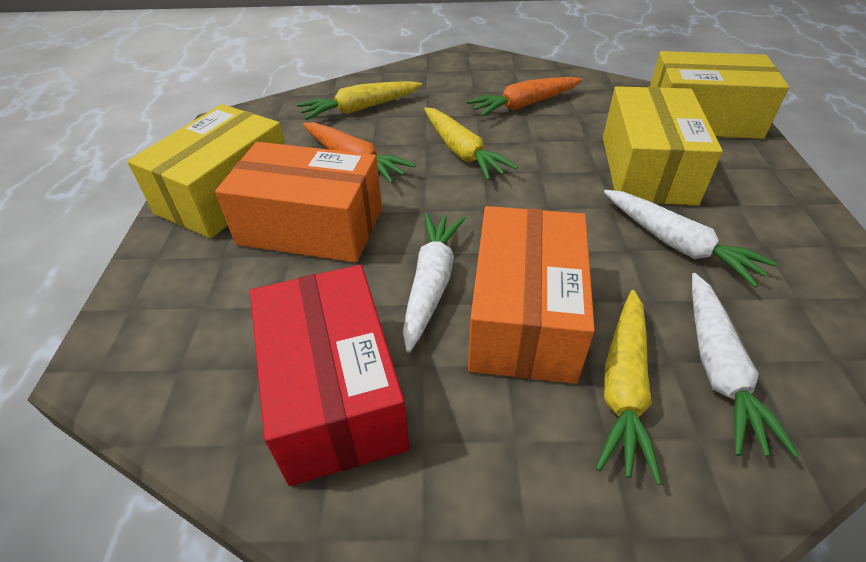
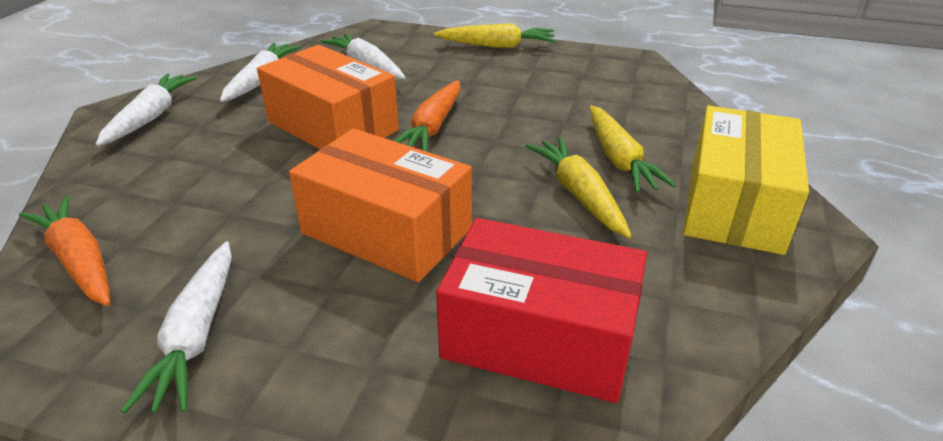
white carrot: 3 -> 4
yellow box: 3 -> 1

